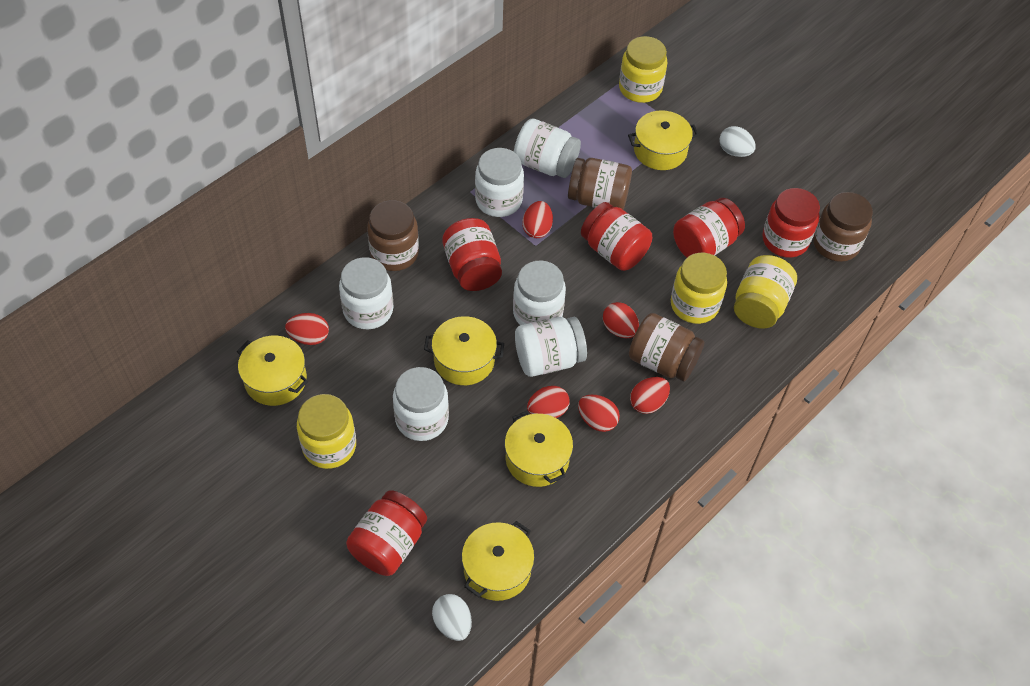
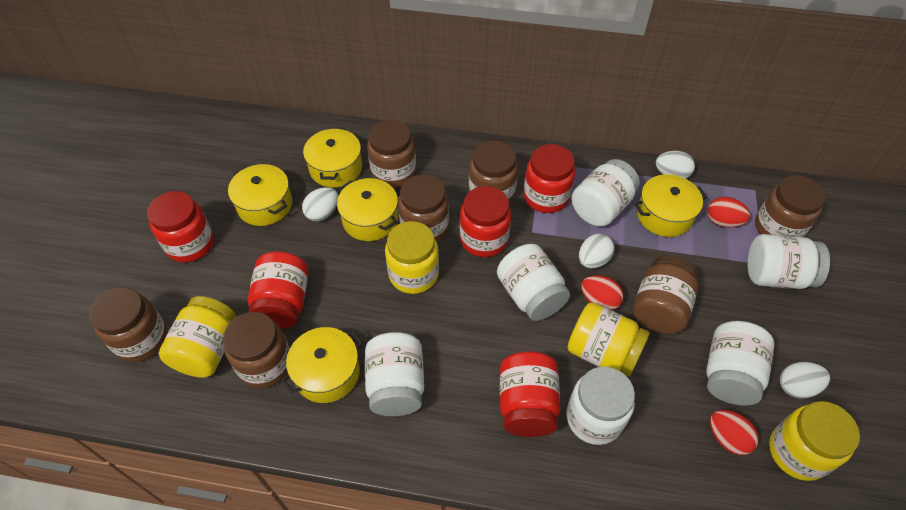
brown jar: 4 -> 7
red egg: 6 -> 3
white egg: 2 -> 4

